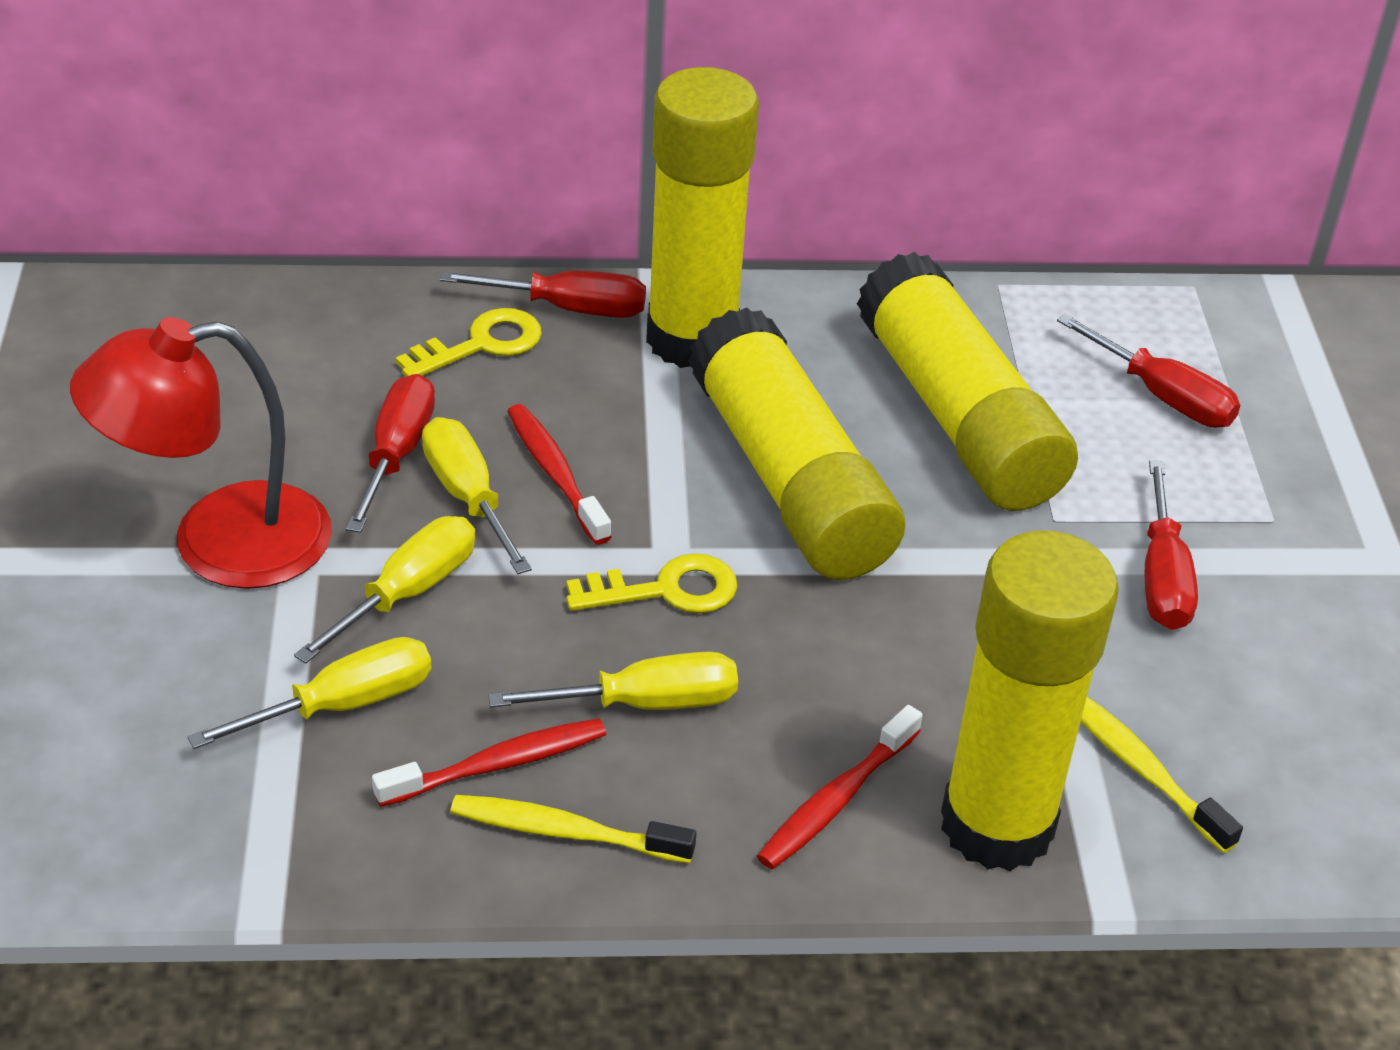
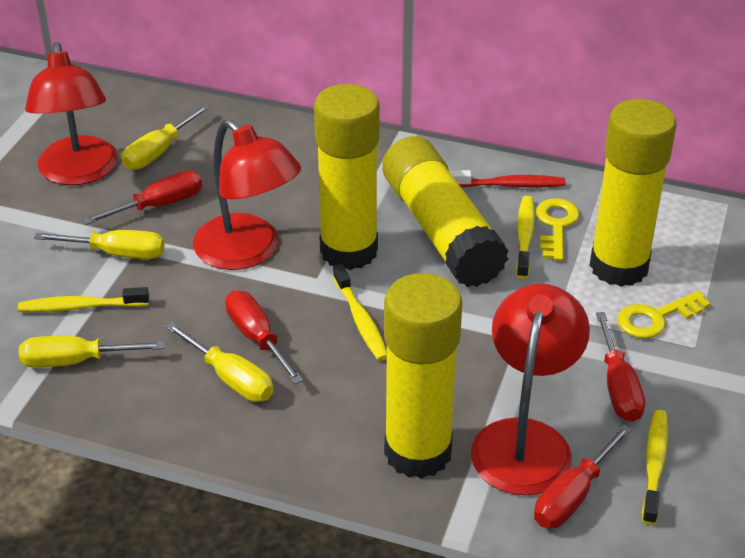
red lamp: 1 -> 3
red toothbrush: 3 -> 1
yellow toothbrush: 2 -> 4

